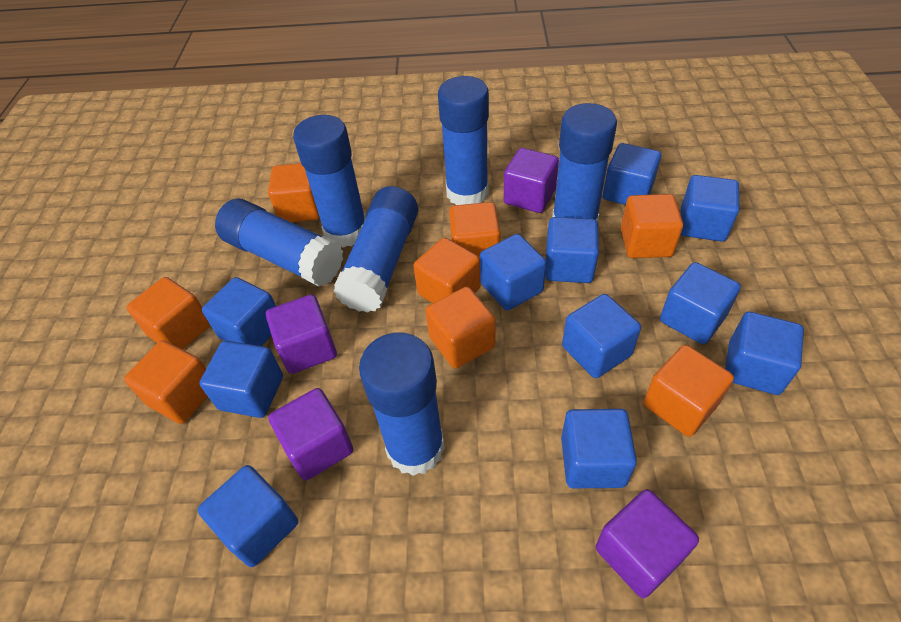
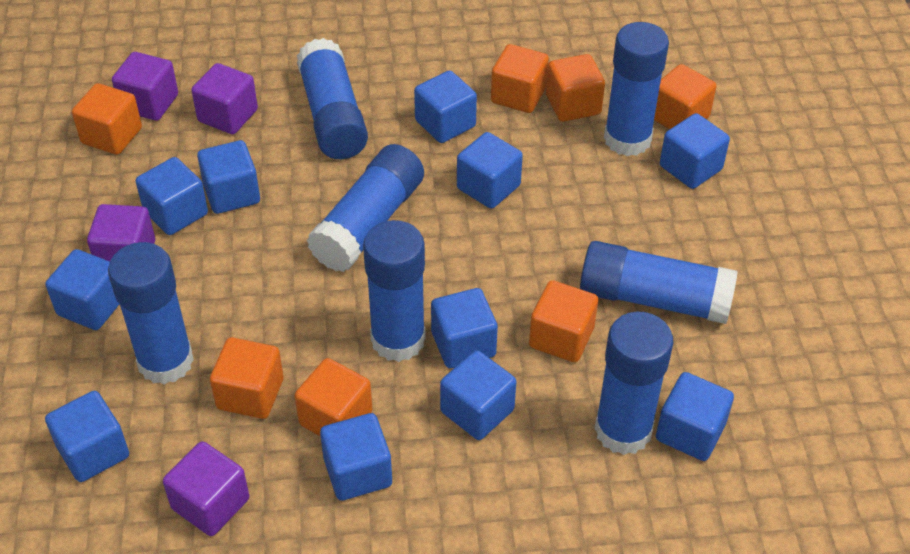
blue glue stick: 6 -> 7
orange cube: 8 -> 7

